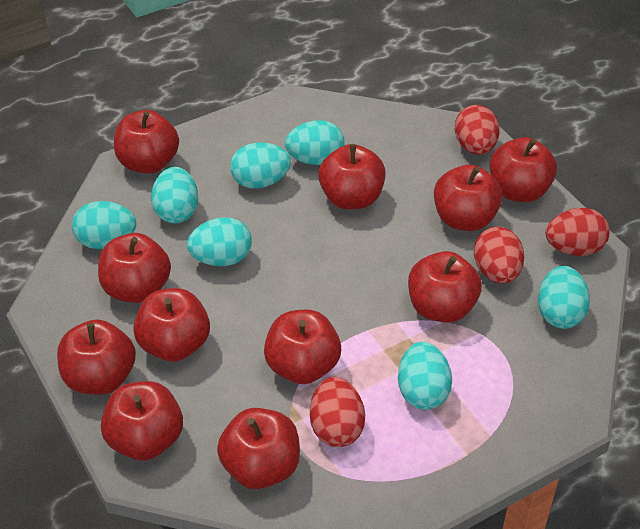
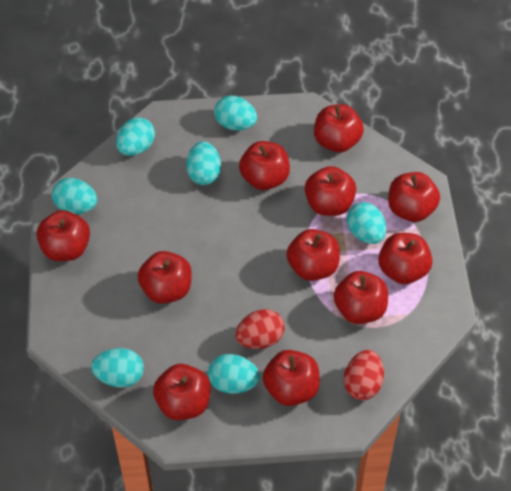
red egg: 4 -> 2

